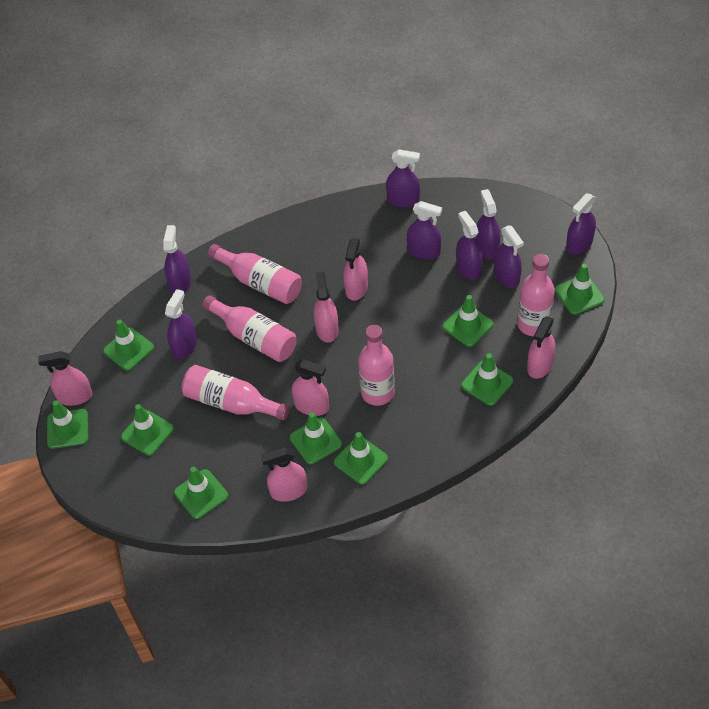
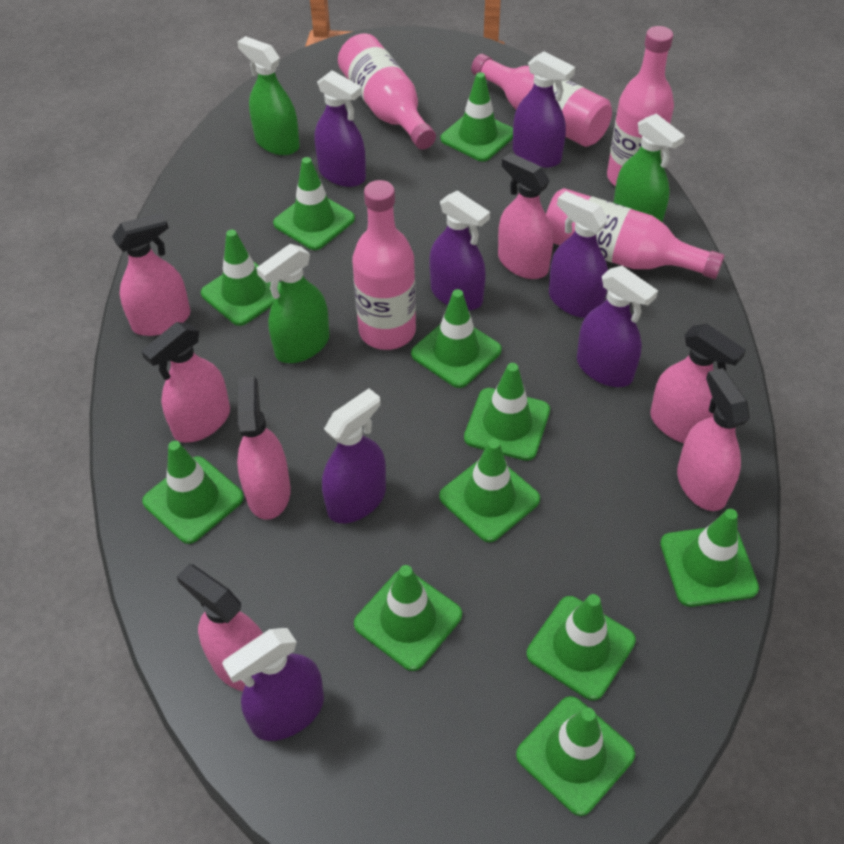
green spray bottle: 0 -> 3
green traffic cone: 9 -> 11
pink spray bottle: 6 -> 7
purple spray bottle: 8 -> 7

